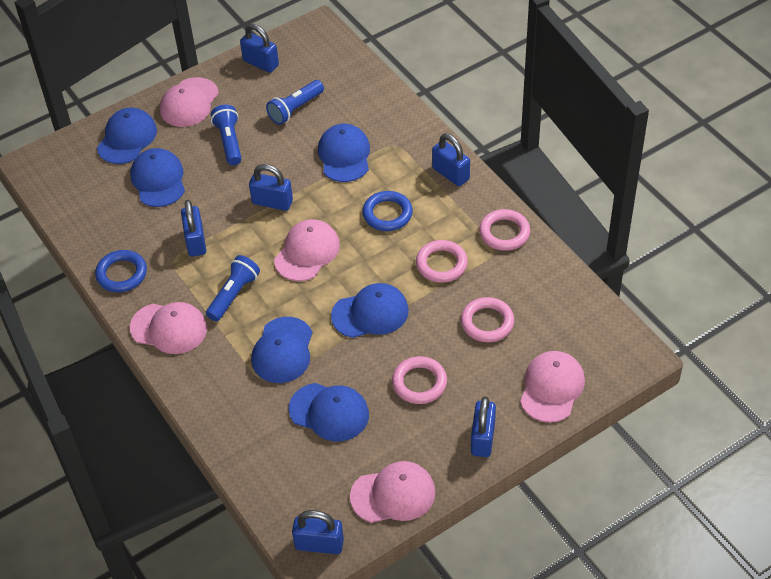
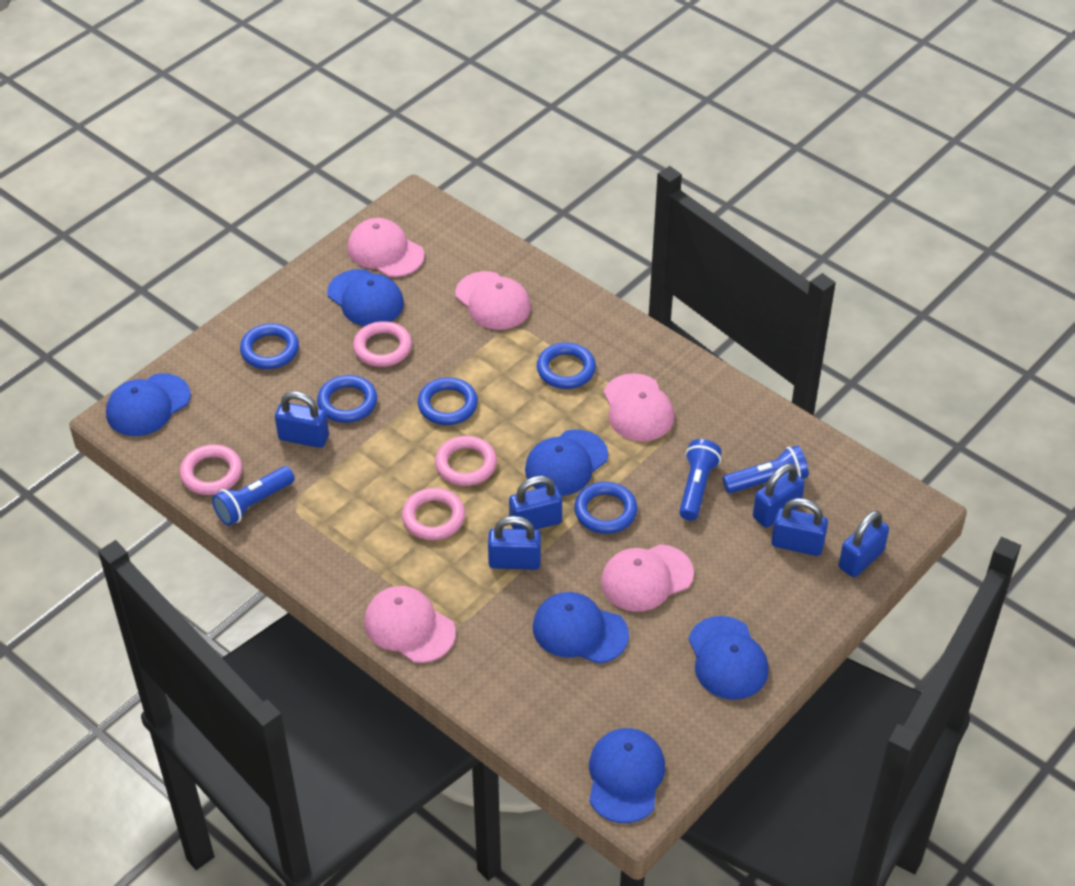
blue ring: 2 -> 5

